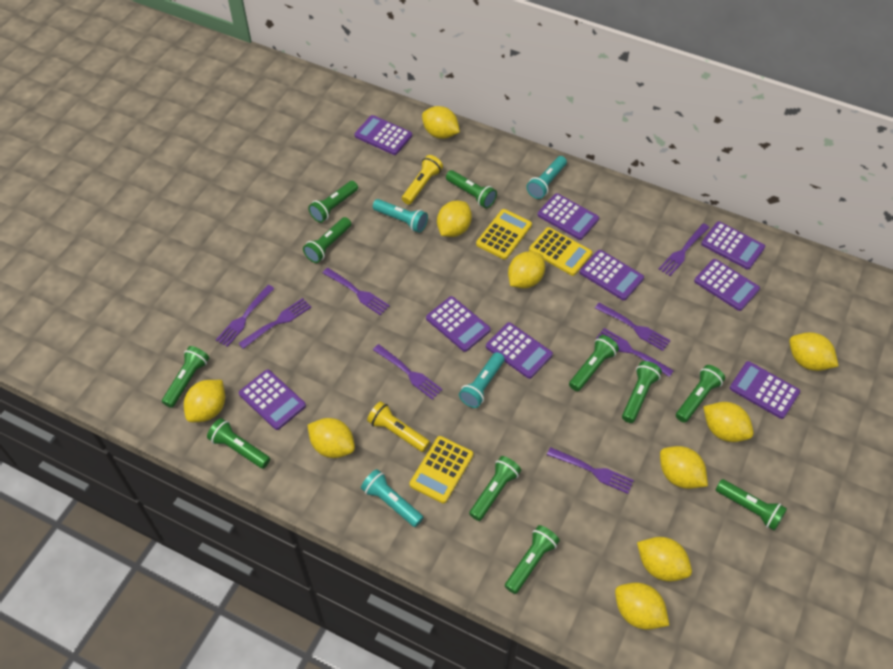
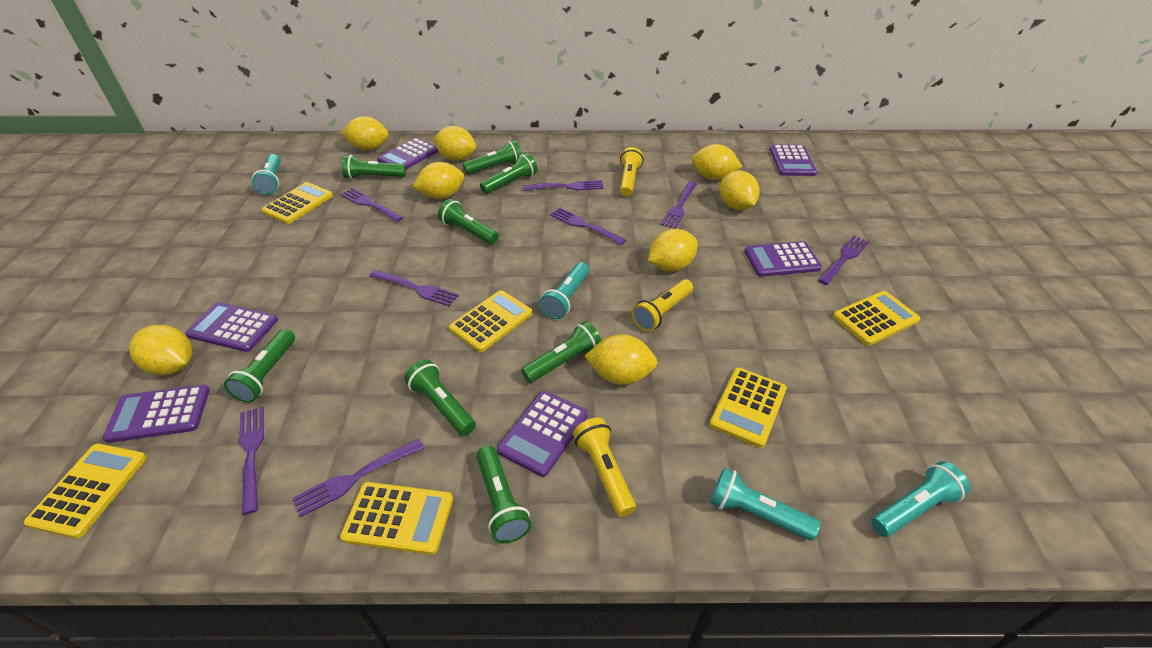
green flashlight: 11 -> 8
purple calculator: 9 -> 6
yellow calculator: 3 -> 6
yellow flashlight: 2 -> 3
yellow lemon: 10 -> 8

